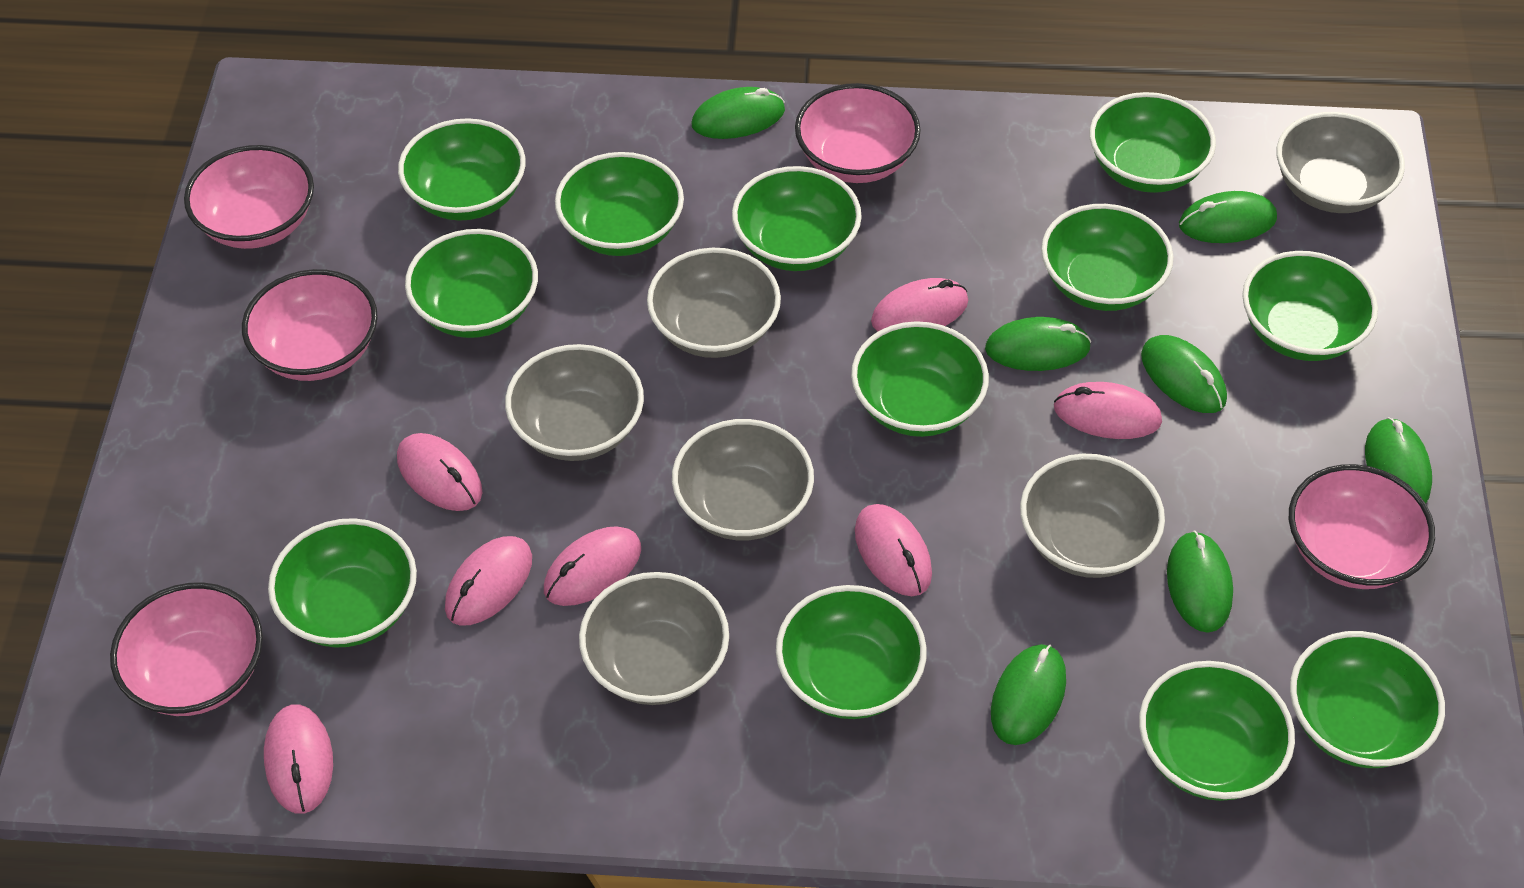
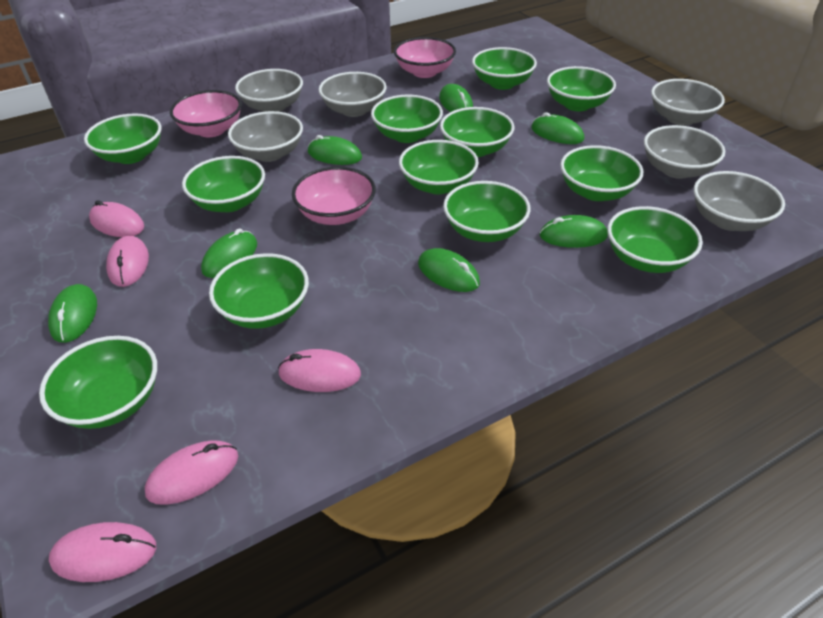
pink bowl: 5 -> 3
pink mouse: 7 -> 5

